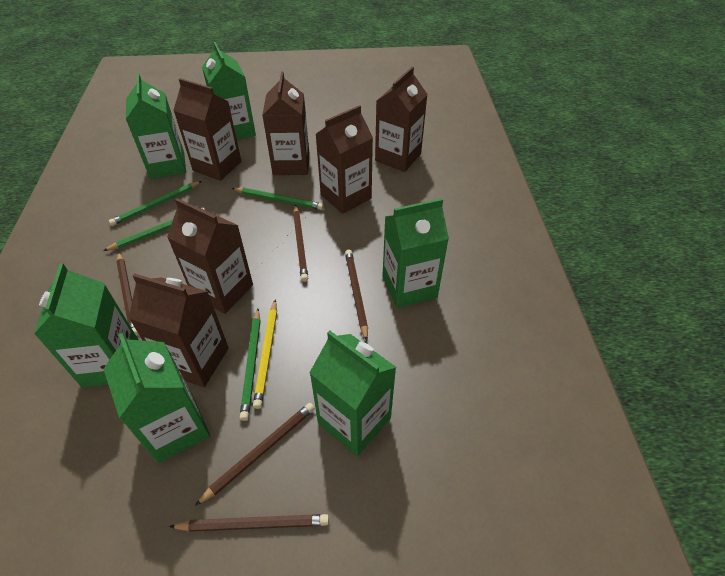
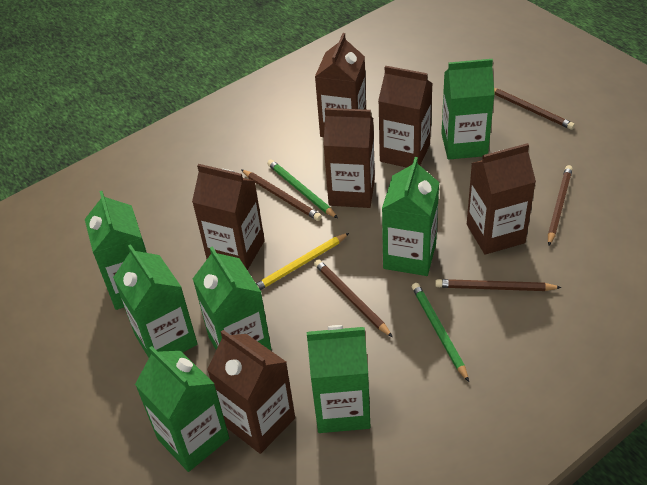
green carton: 6 -> 7
green pencil: 4 -> 2

